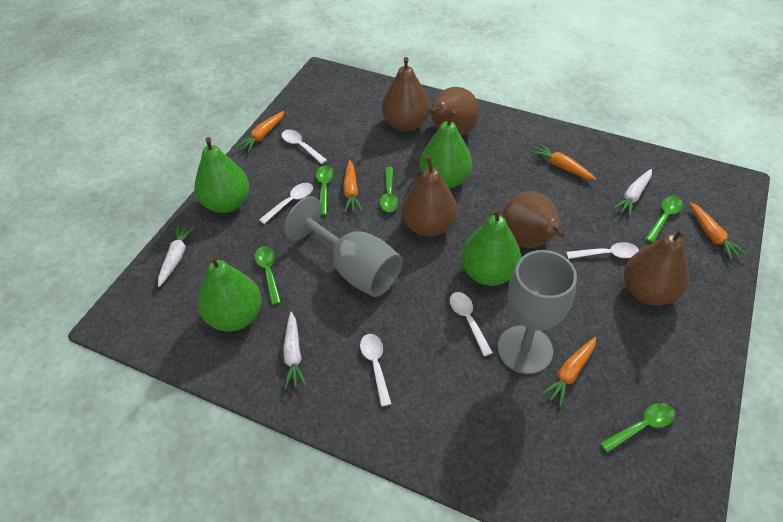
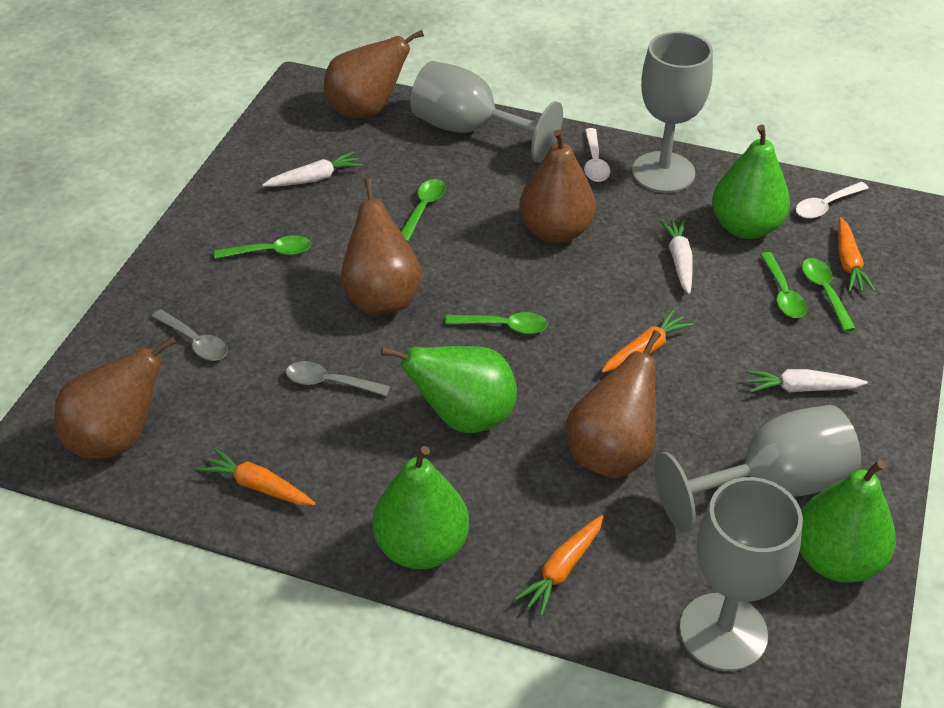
grey goblet: 2 -> 4
grey spoon: 0 -> 2
orange carrot: 5 -> 4
white spoon: 5 -> 2

